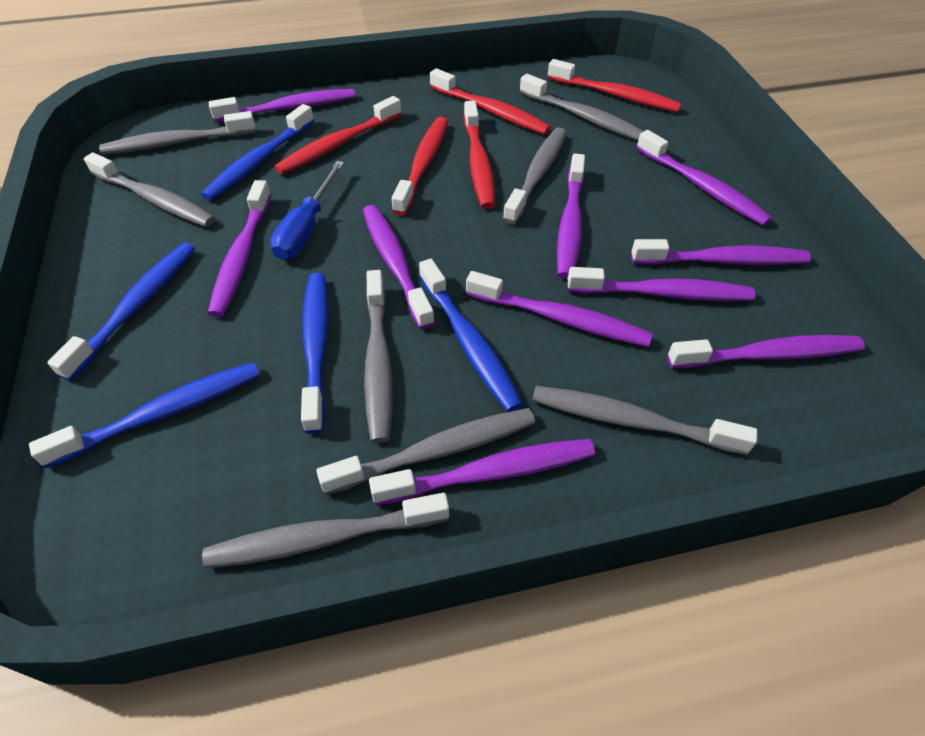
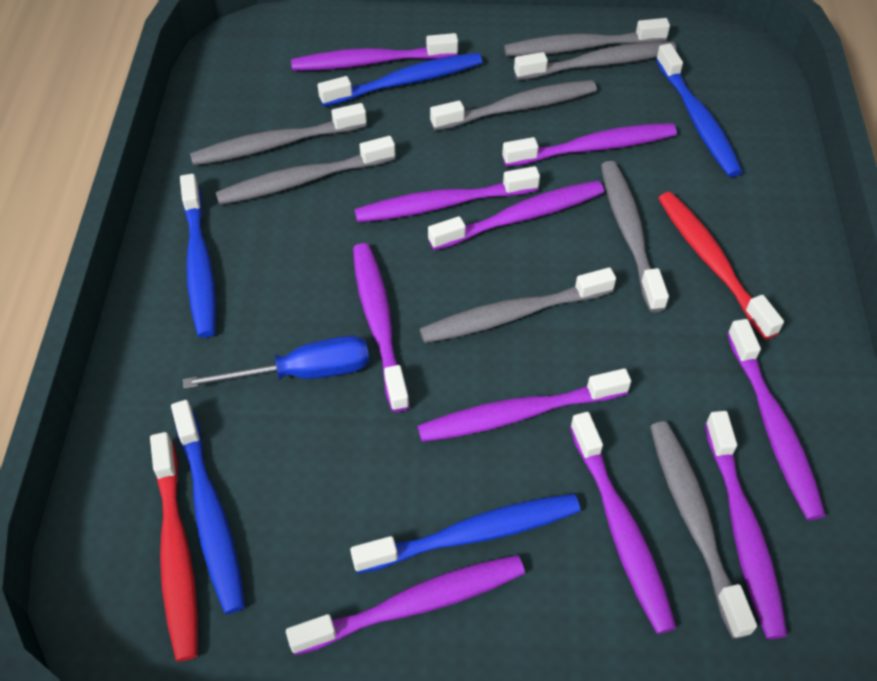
red toothbrush: 5 -> 2

